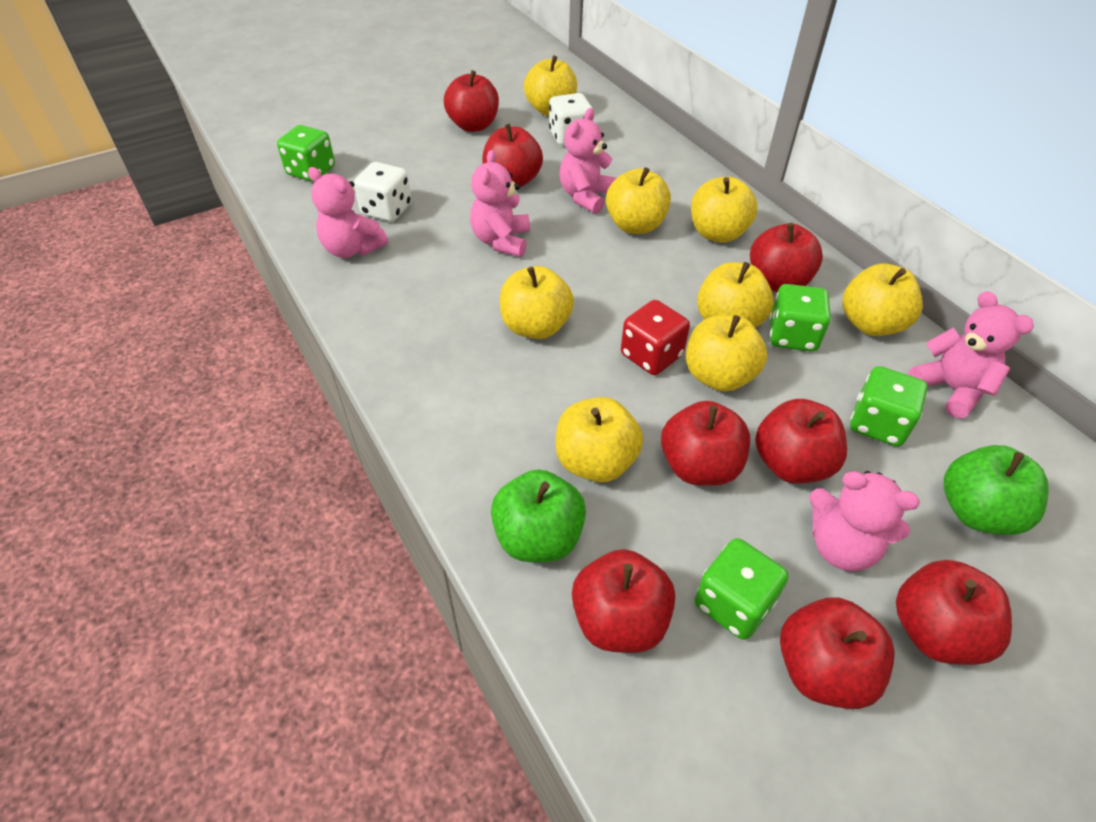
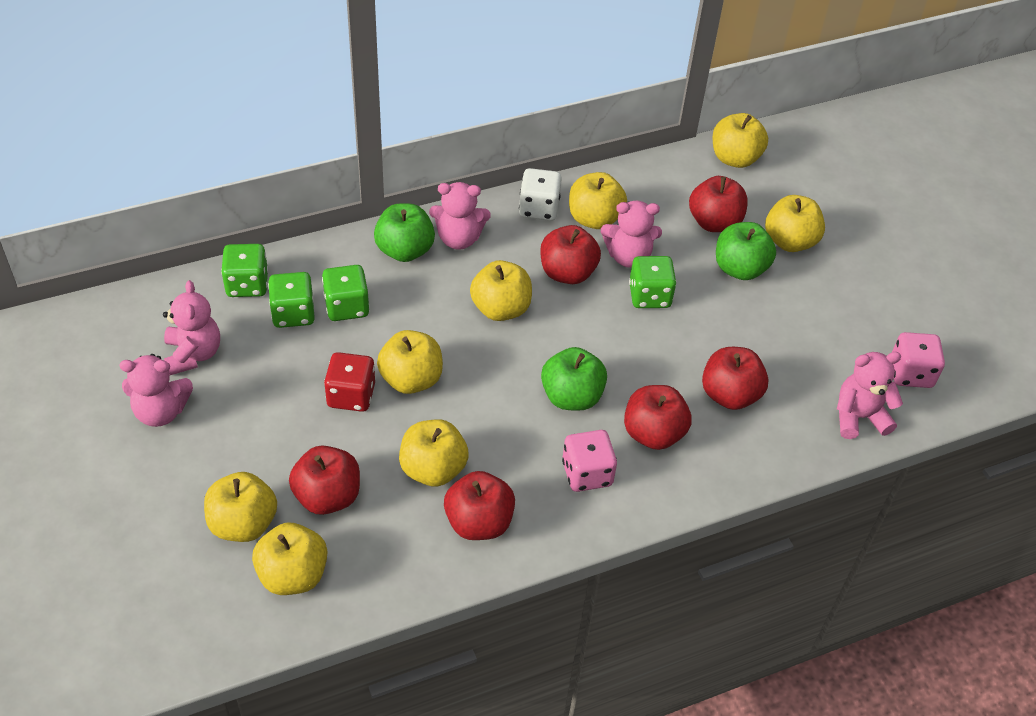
green apple: 2 -> 3
pink dice: 0 -> 2
red apple: 8 -> 6
white dice: 2 -> 1

